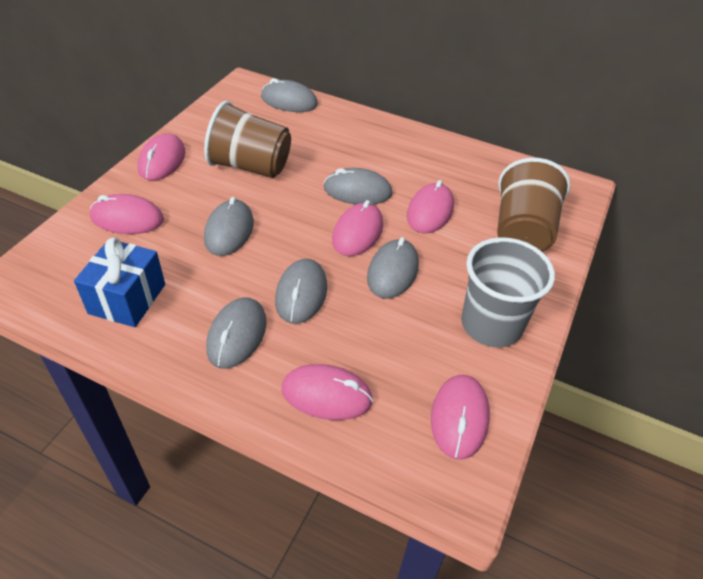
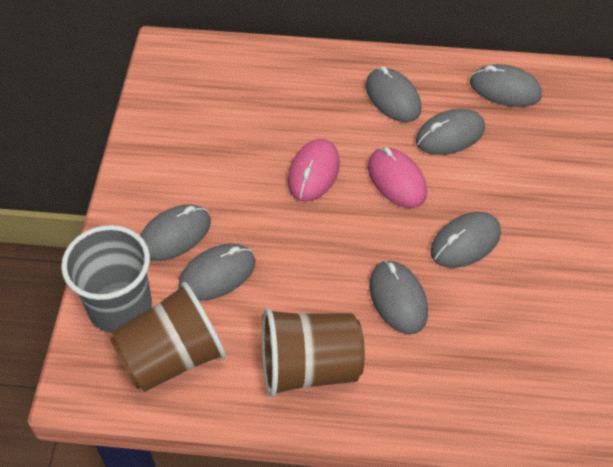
blue gift: 1 -> 0
grey mouse: 6 -> 7
pink mouse: 6 -> 2

